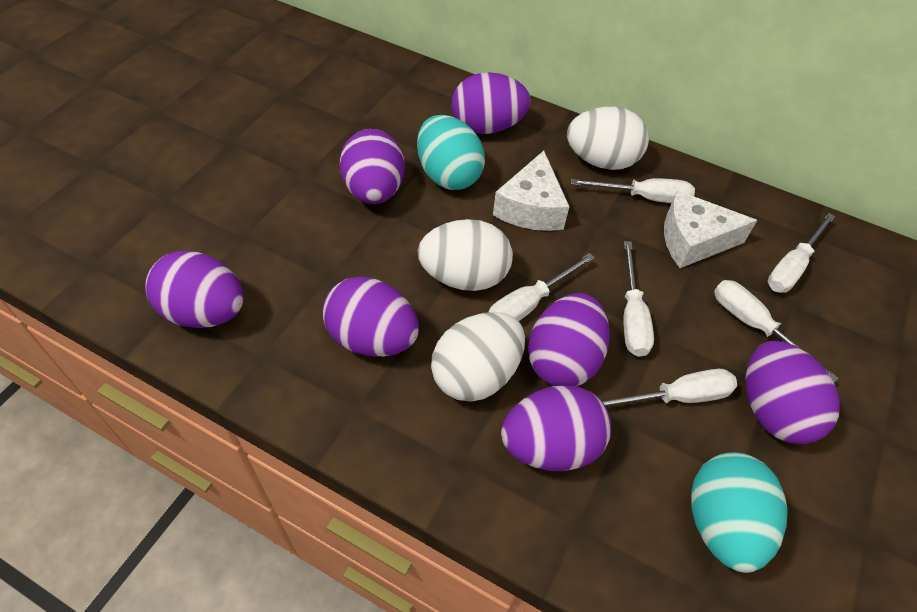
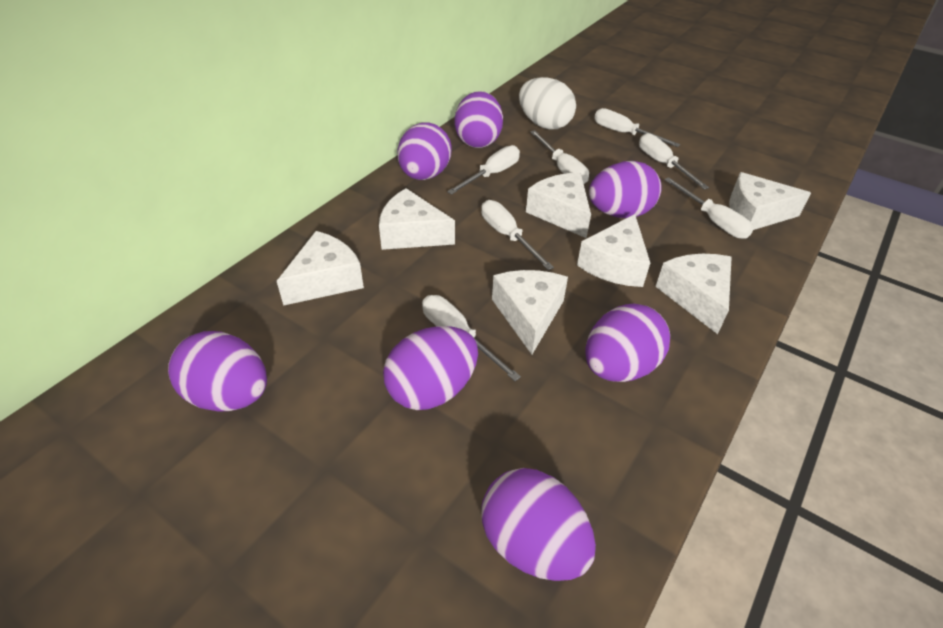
turquoise egg: 2 -> 0
white cheese: 2 -> 7
white egg: 3 -> 1
white screwdriver: 6 -> 7

